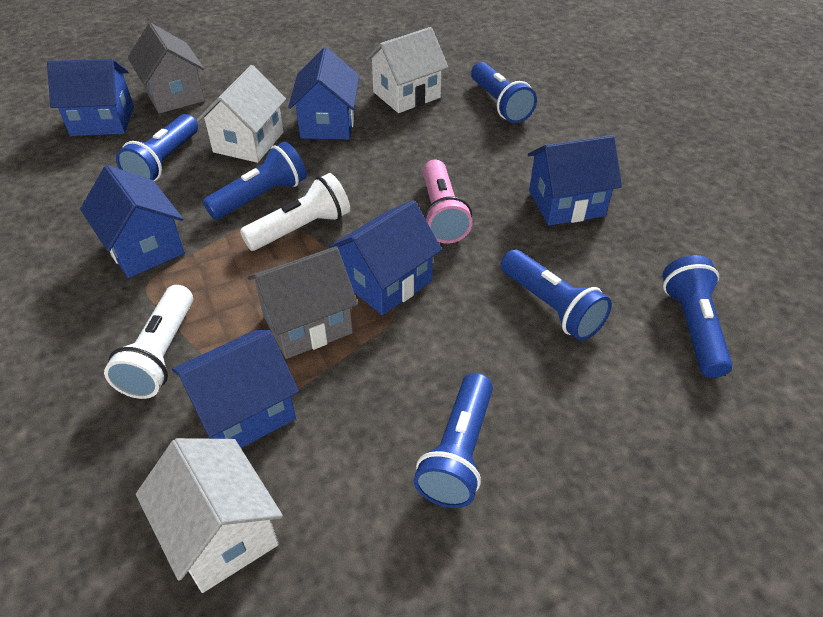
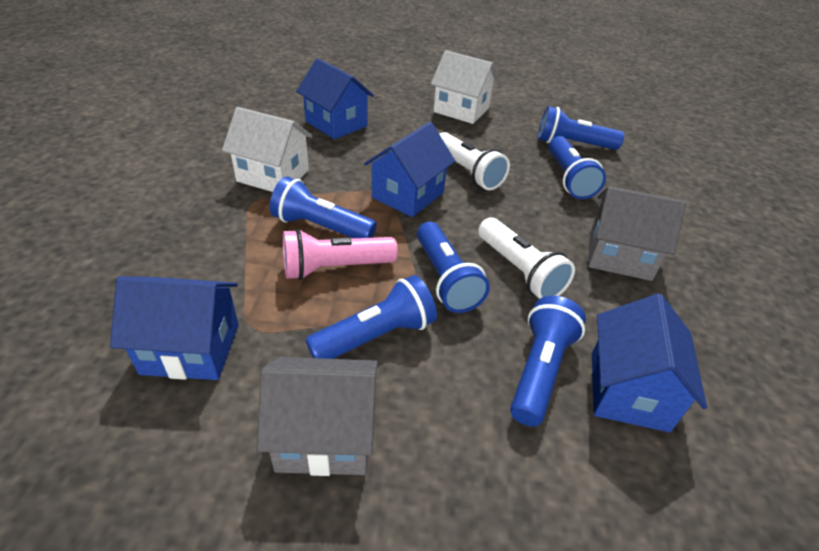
blue house: 6 -> 4
white house: 3 -> 2

